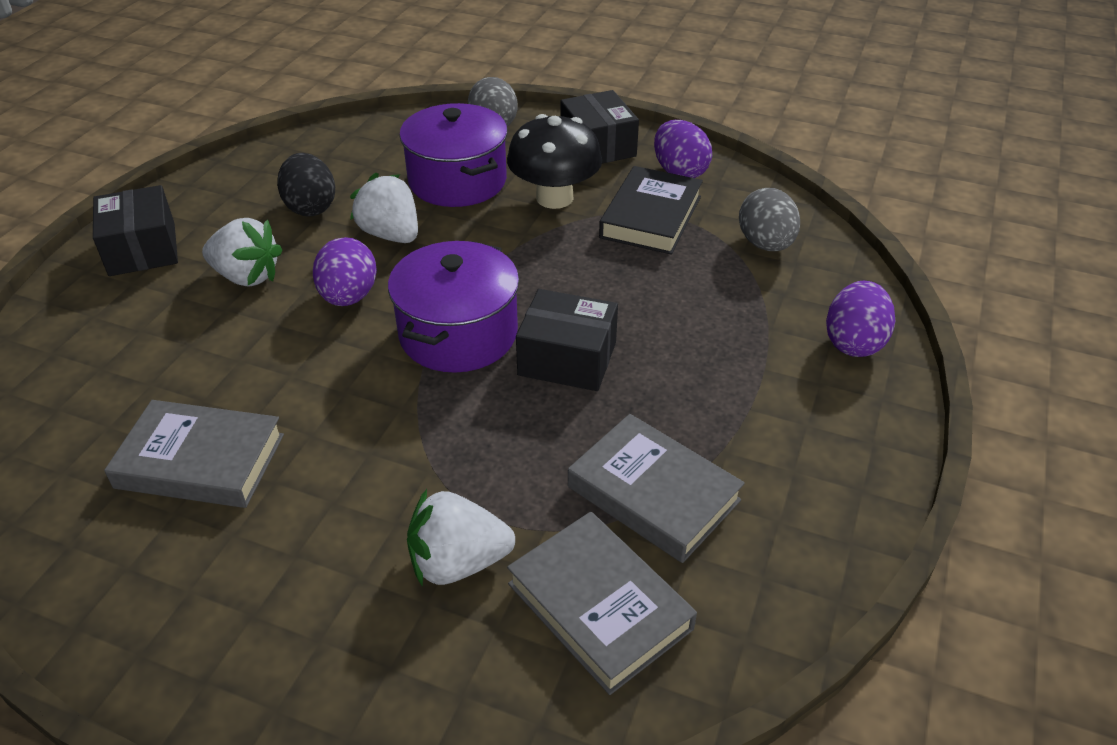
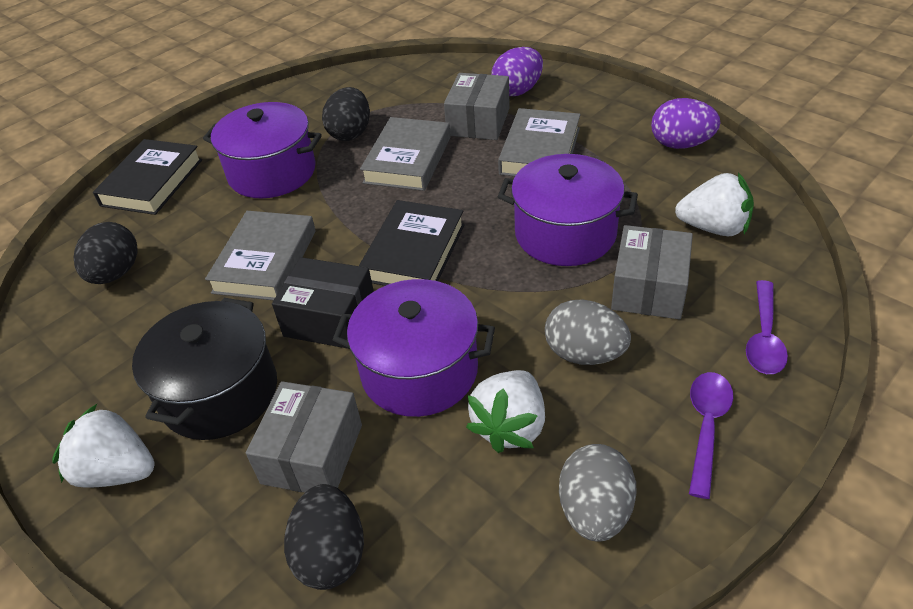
black book: 1 -> 2
black box: 3 -> 1
black egg: 1 -> 3
black mushroom: 1 -> 0
black pot: 0 -> 1
grey box: 0 -> 3
purple egg: 3 -> 2
purple pot: 2 -> 3
purple spoon: 0 -> 2

